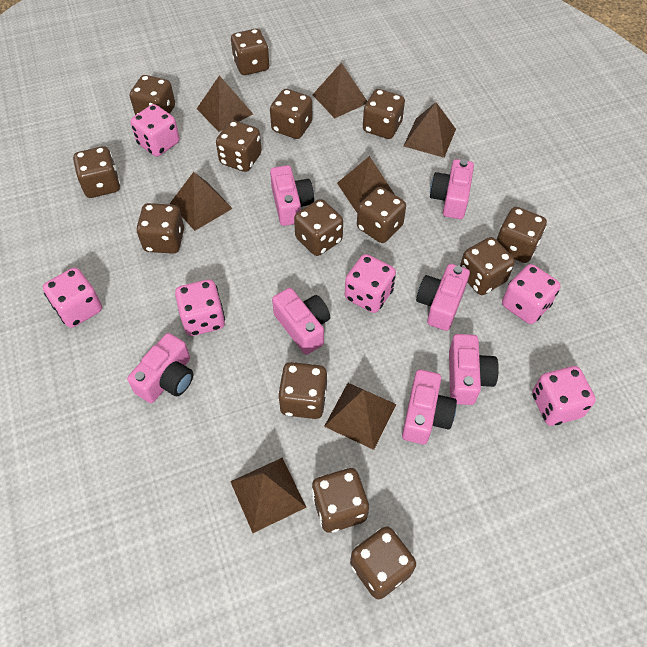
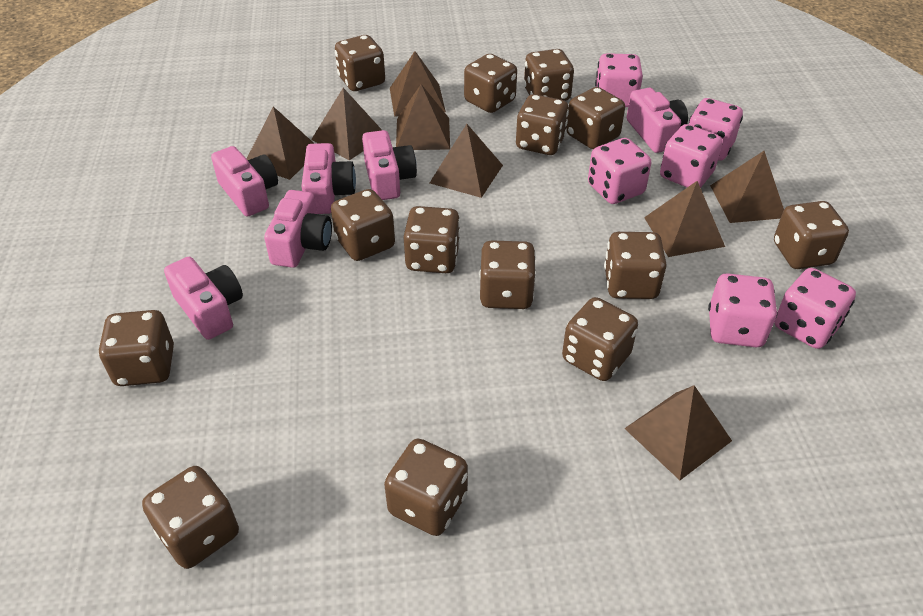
brown pyramid: 7 -> 8
pink camera: 7 -> 6

